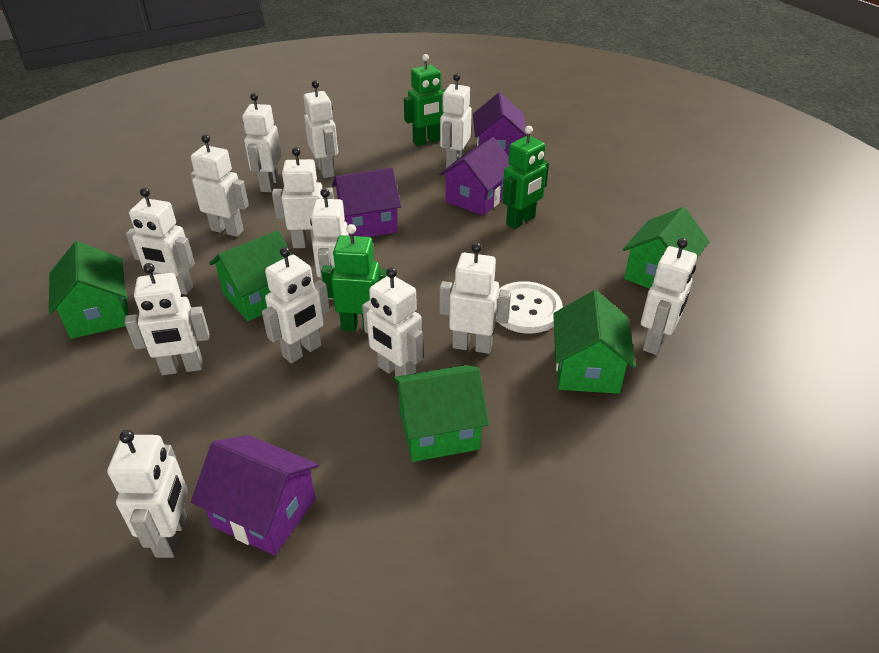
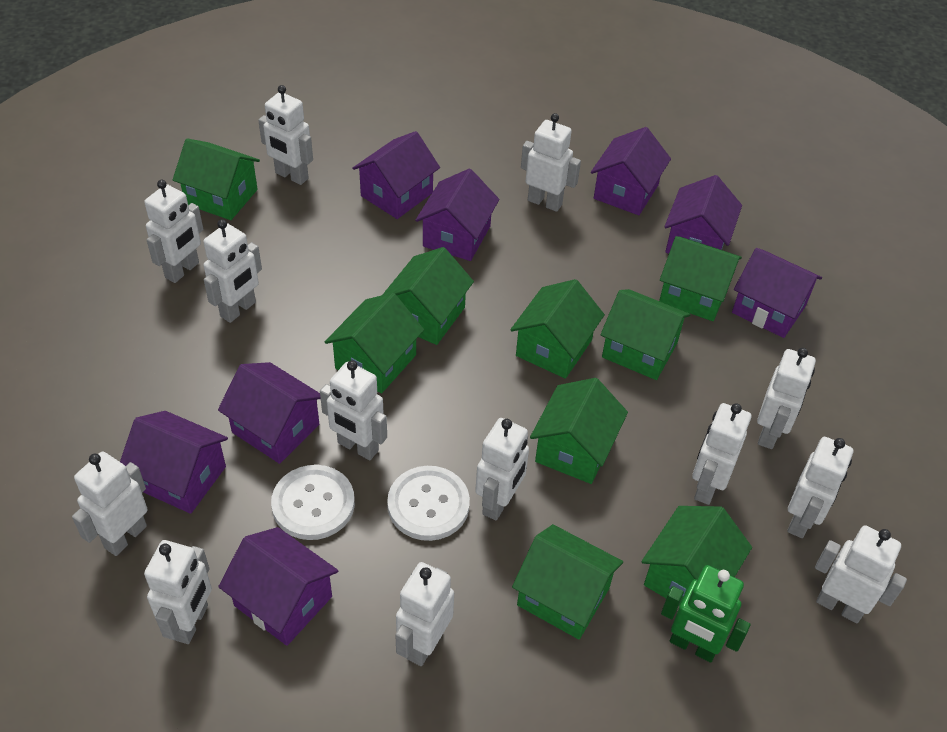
green house: 5 -> 9
green robot: 3 -> 1
purple house: 4 -> 8
white button: 1 -> 2

